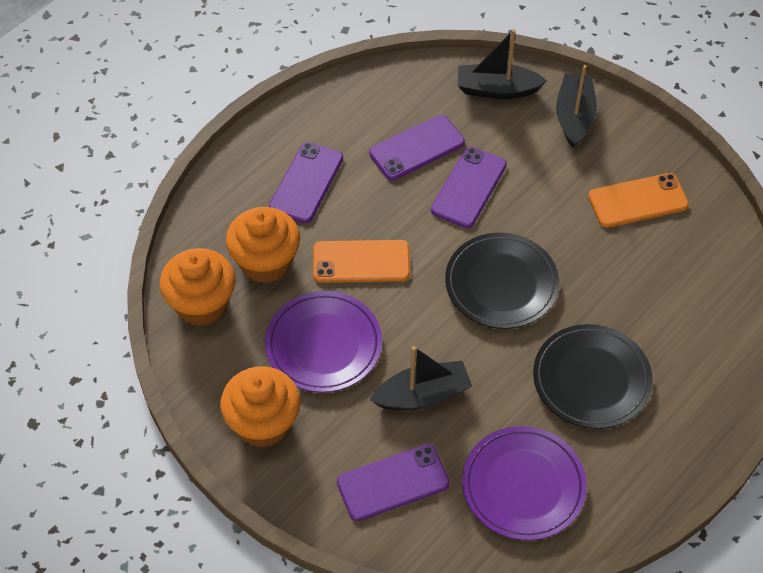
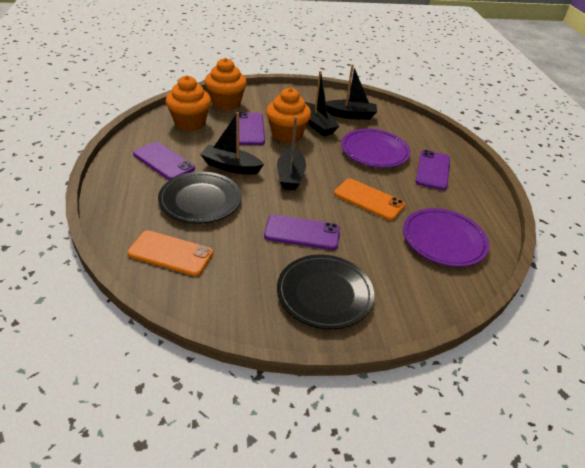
black boat: 3 -> 4

